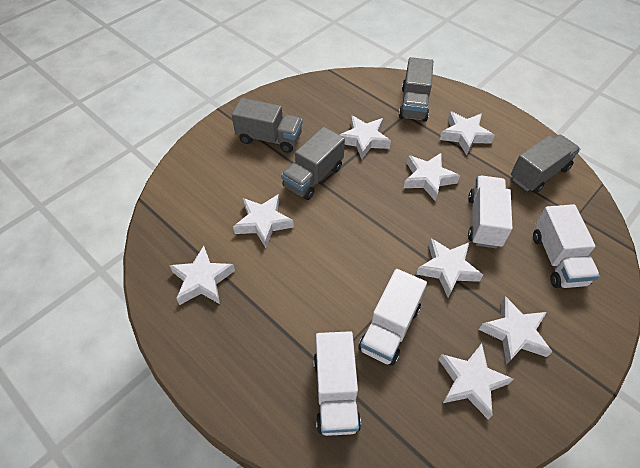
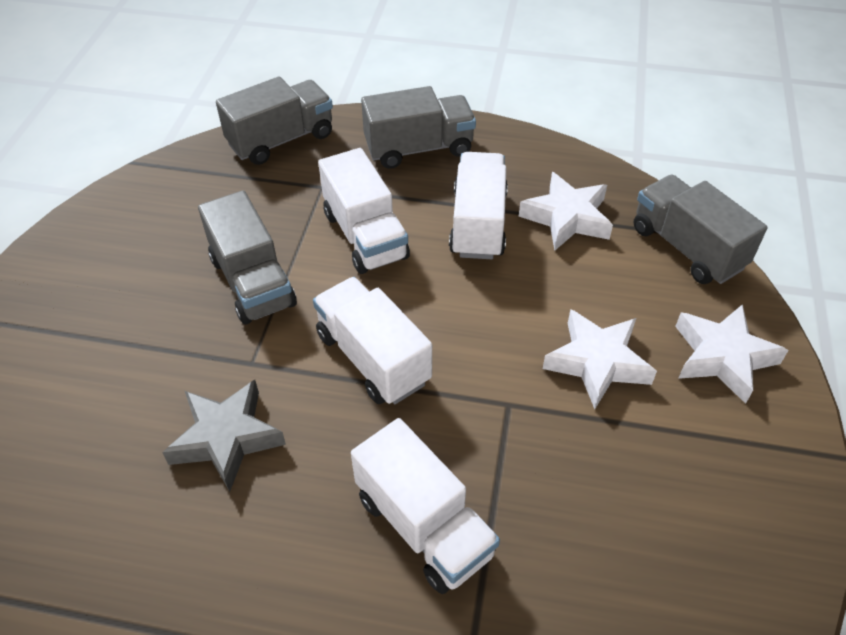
grey star: 0 -> 1
white star: 8 -> 3

